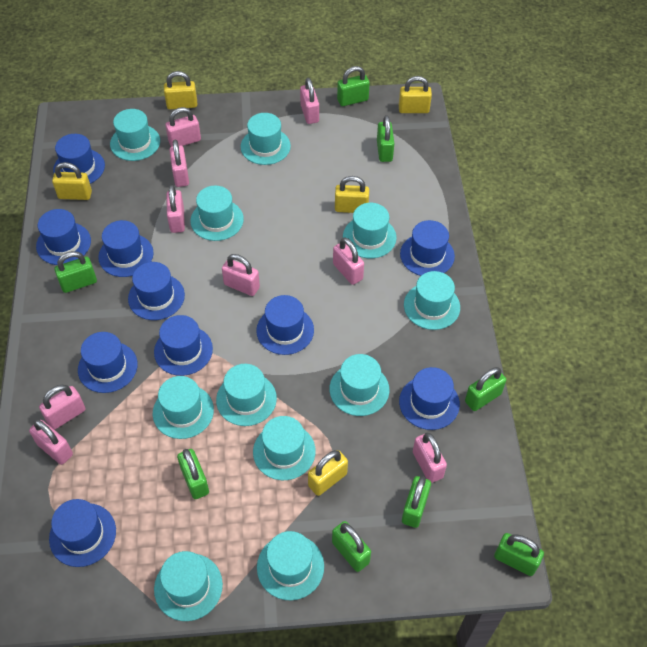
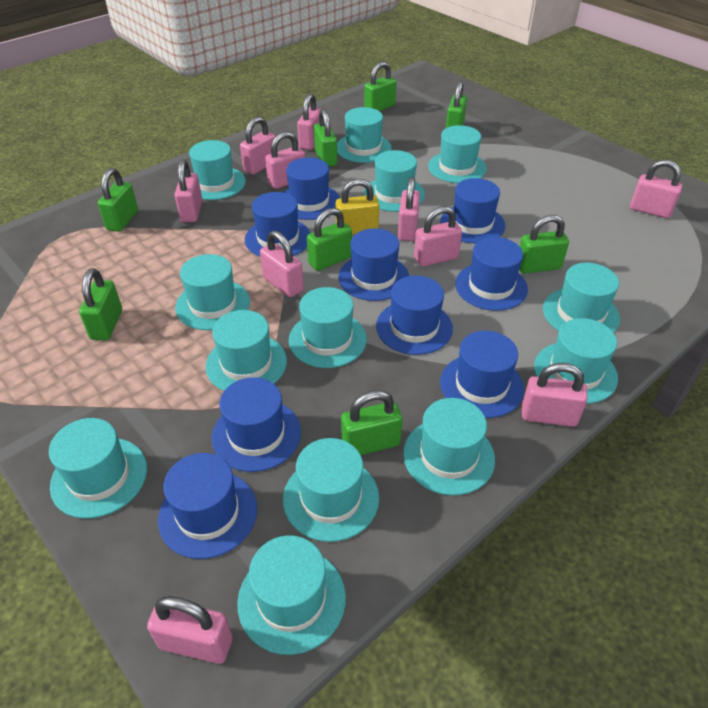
blue hat: 10 -> 9
pink padlock: 9 -> 10
turquoise hat: 11 -> 13
yellow padlock: 5 -> 1

